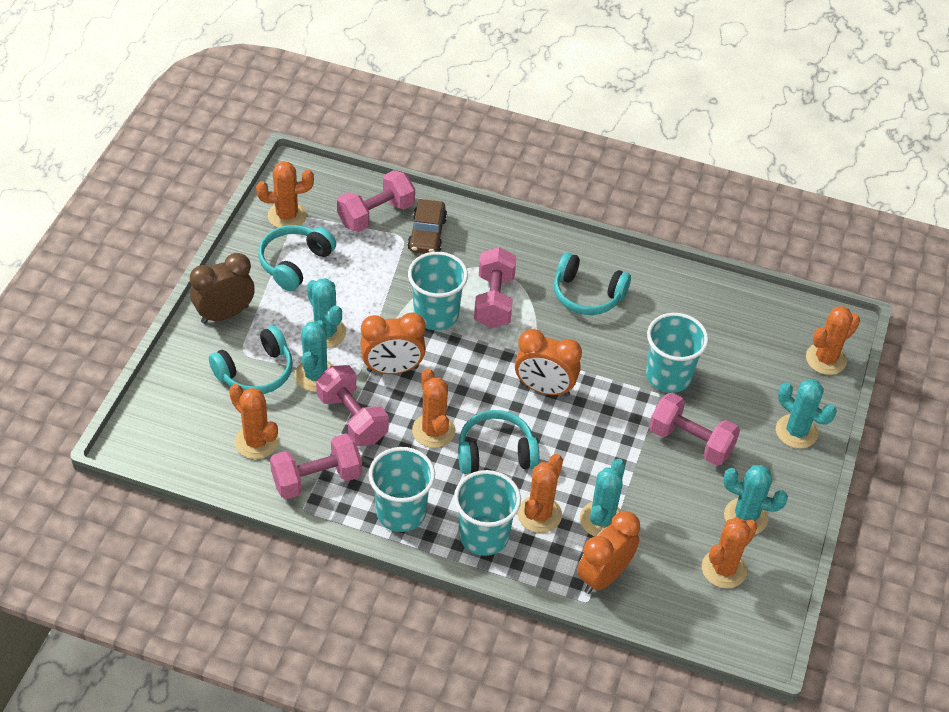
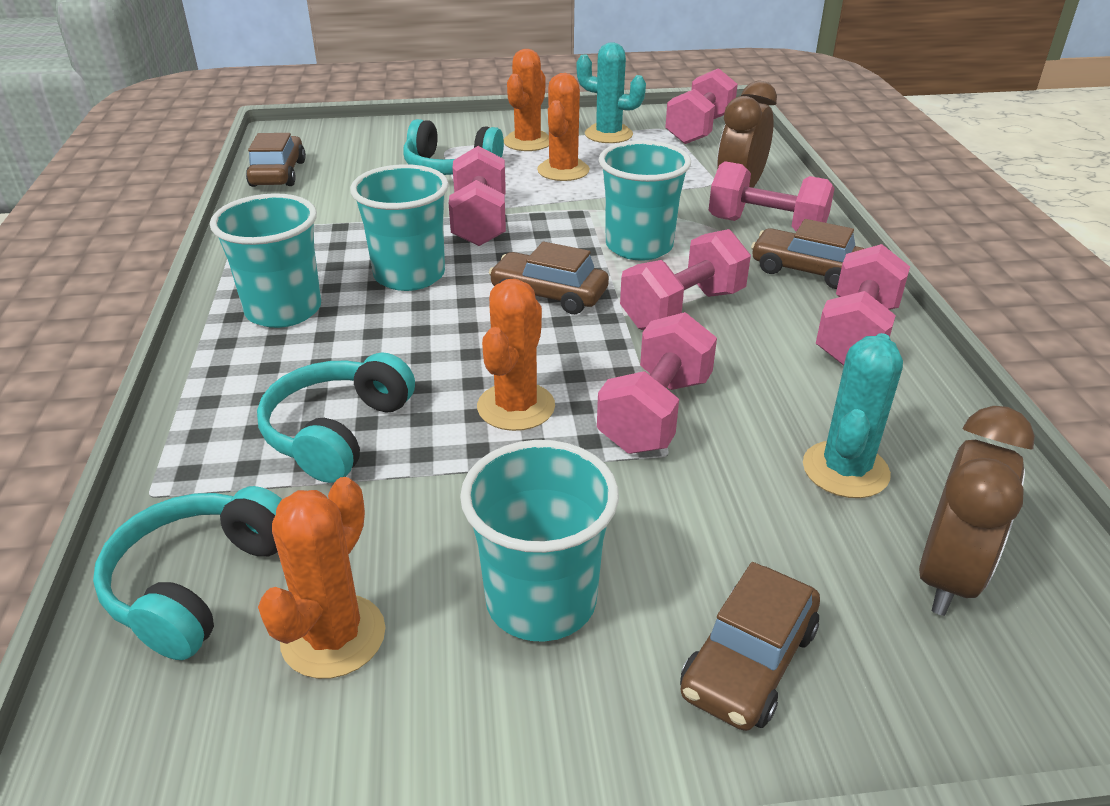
brown car: 1 -> 4
brown clock: 1 -> 2
orange cactus: 6 -> 4
orange clock: 3 -> 0
pink dumbbell: 5 -> 6
turquoise cactus: 5 -> 2
turquoise headphones: 4 -> 3

